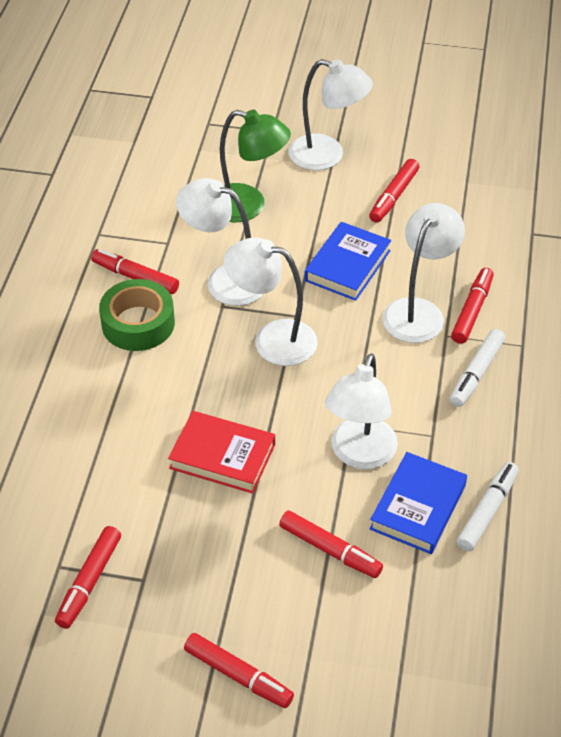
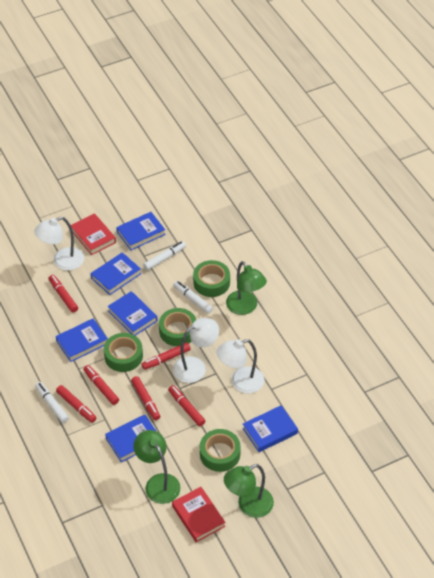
blue book: 2 -> 6
green lamp: 1 -> 3
green tape: 1 -> 4
red book: 1 -> 2
white lamp: 5 -> 3
white marker: 2 -> 3

